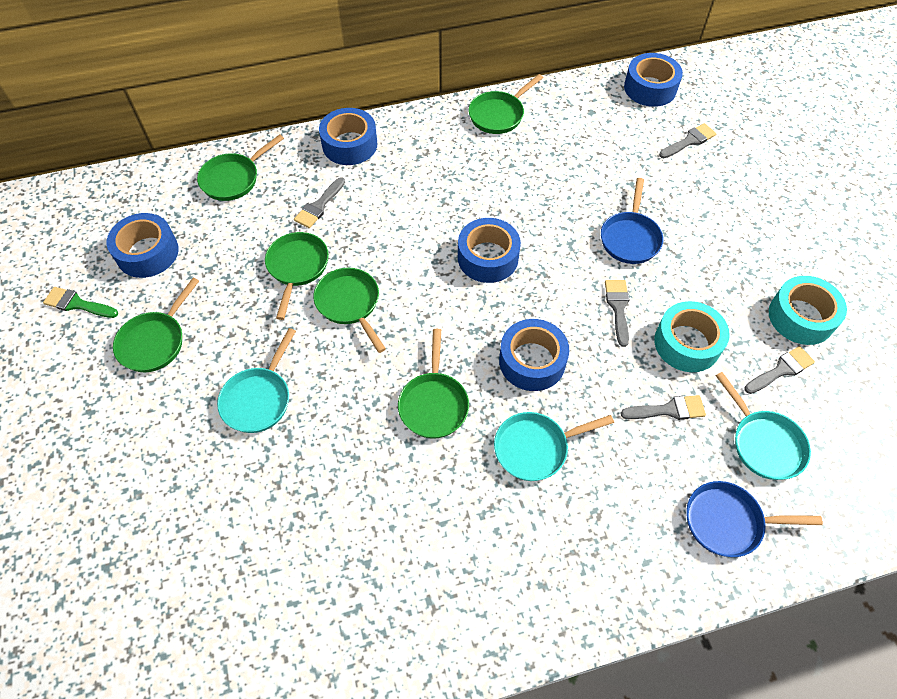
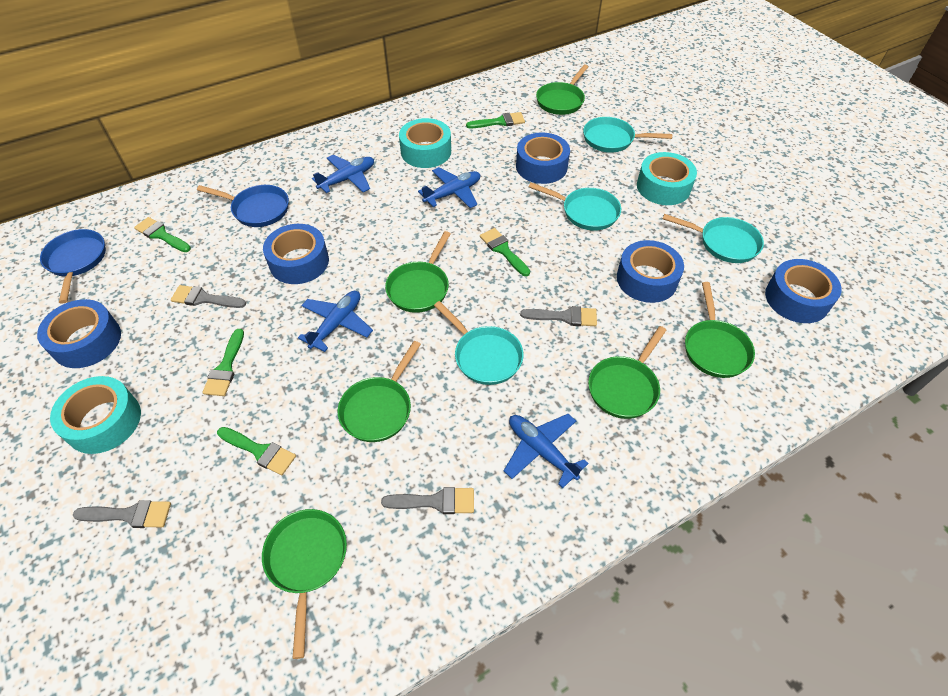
blue plane: 0 -> 4
green brush: 1 -> 5
grey brush: 5 -> 4
turquoise pan: 3 -> 4
turquoise tape: 2 -> 3

